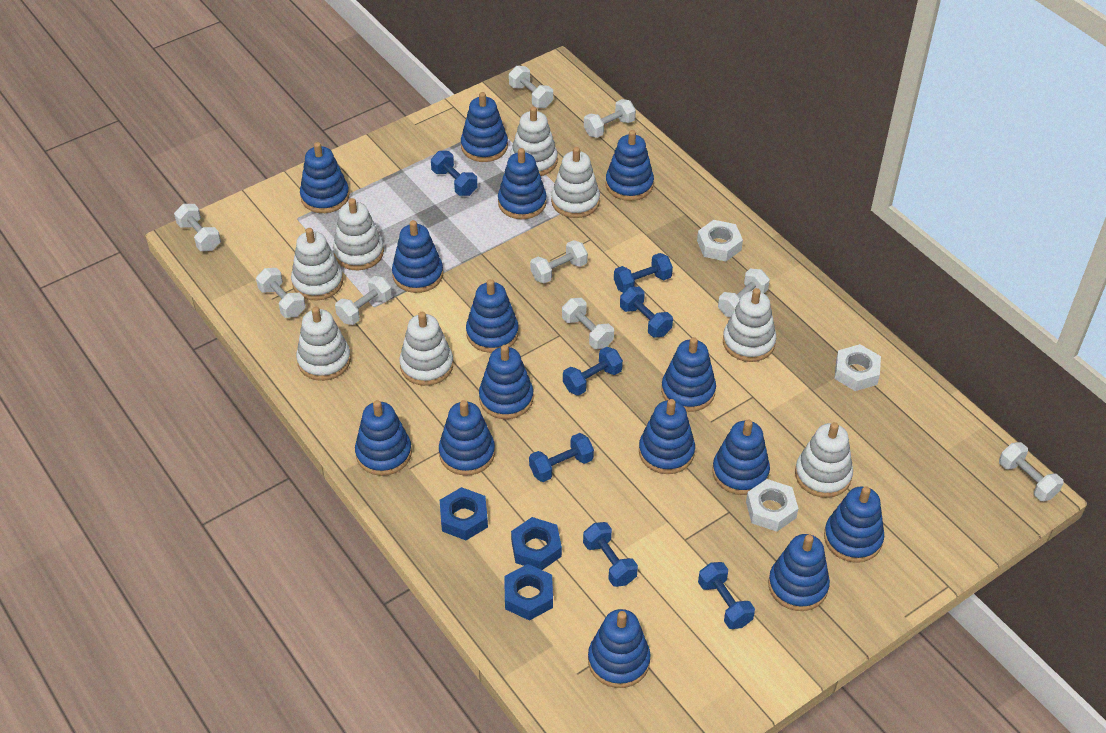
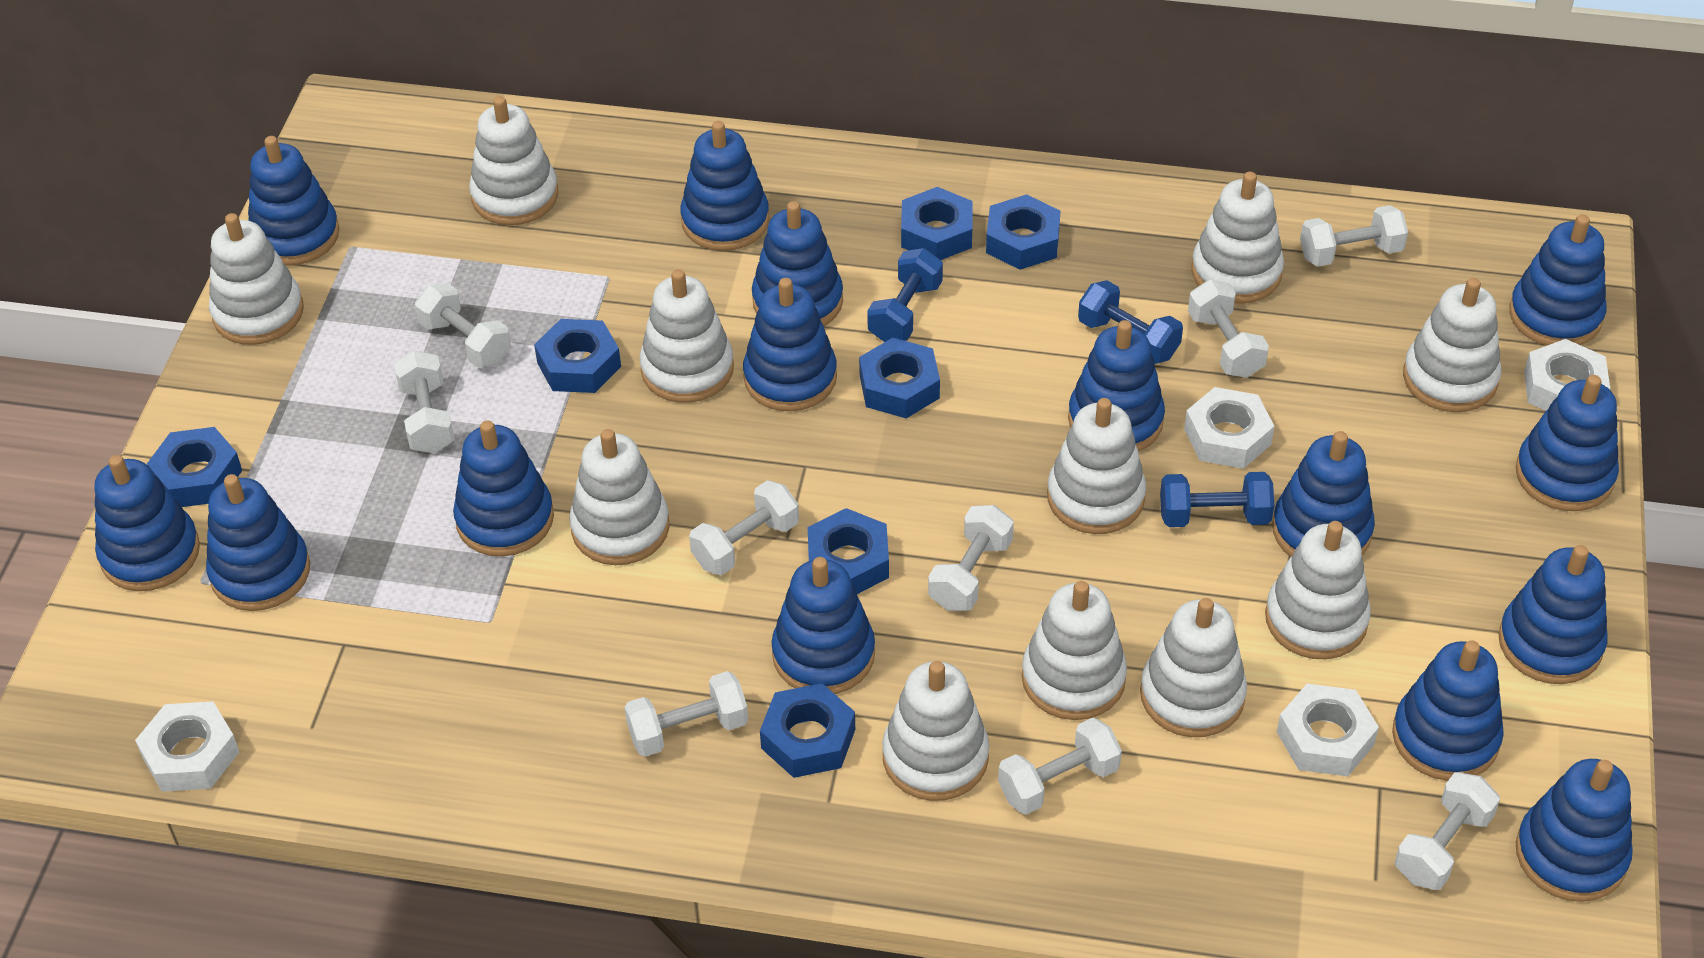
blue dumbbell: 7 -> 3
blue nut: 3 -> 7
white nut: 3 -> 4
white stacking toy: 8 -> 11

